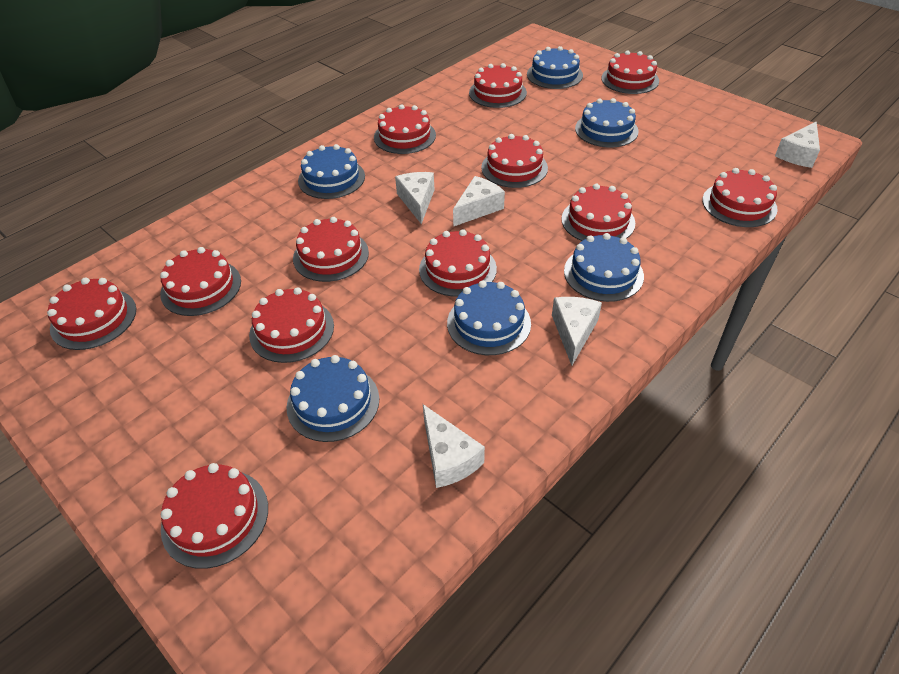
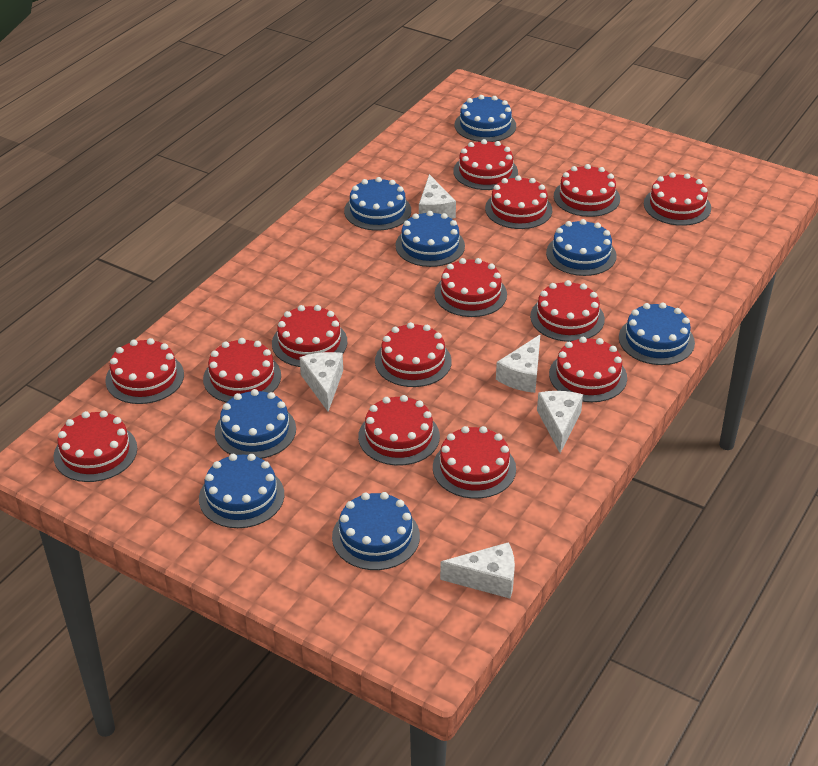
blue cake: 6 -> 8
red cake: 12 -> 14

